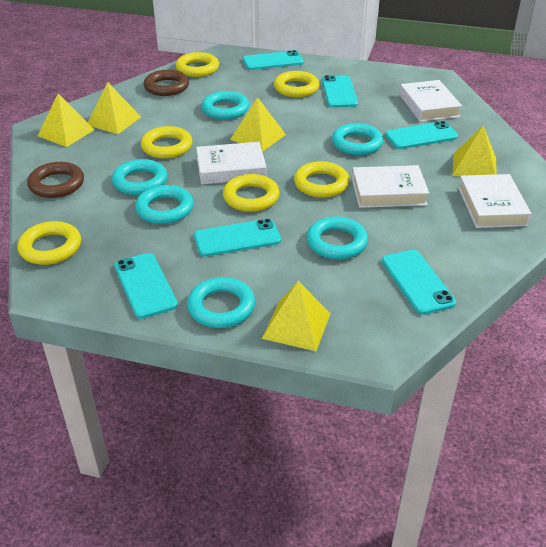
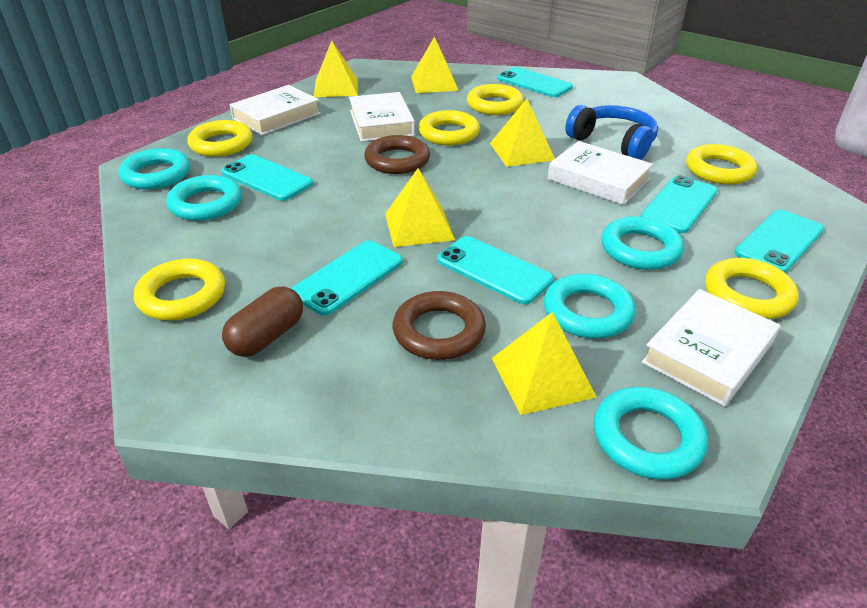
blue headphones: 0 -> 1
brown capsule: 0 -> 1
turquoise ring: 6 -> 5

